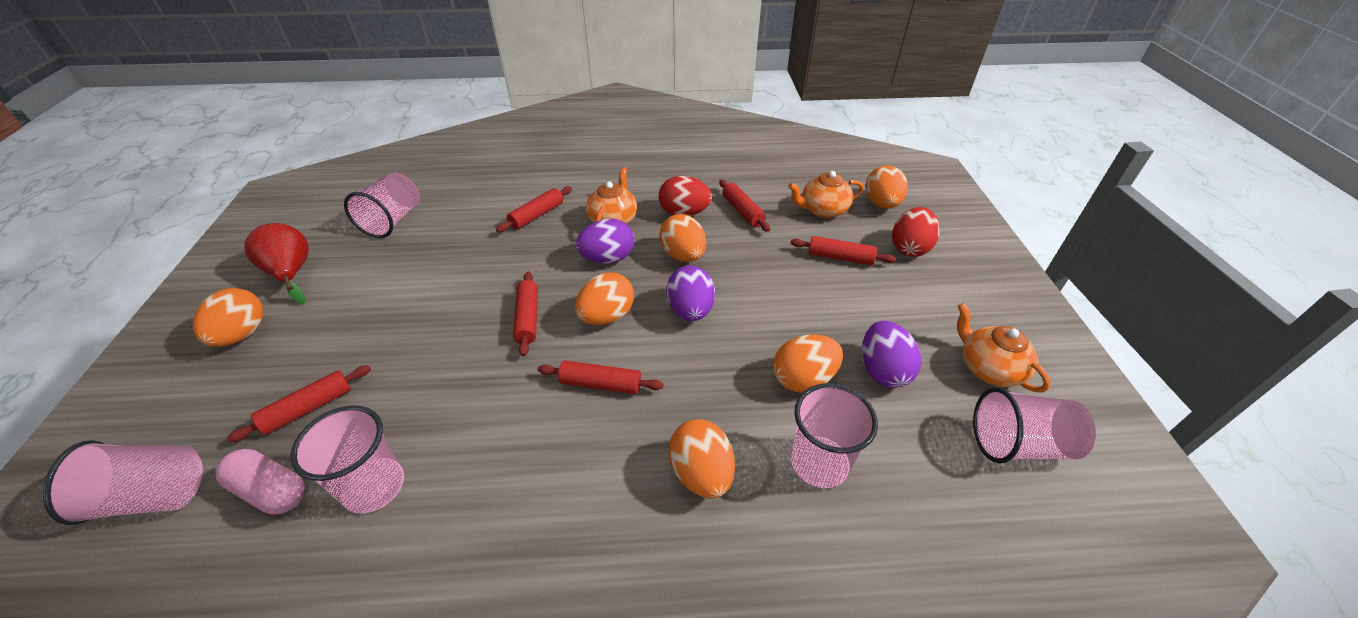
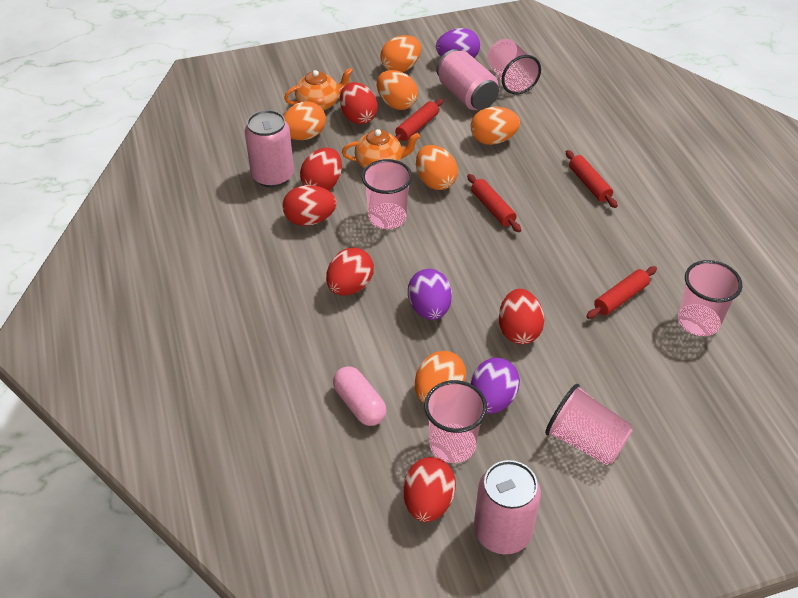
orange teapot: 3 -> 2
pink can: 0 -> 3
red egg: 2 -> 6
red pear: 1 -> 0
red rolling pin: 6 -> 4

